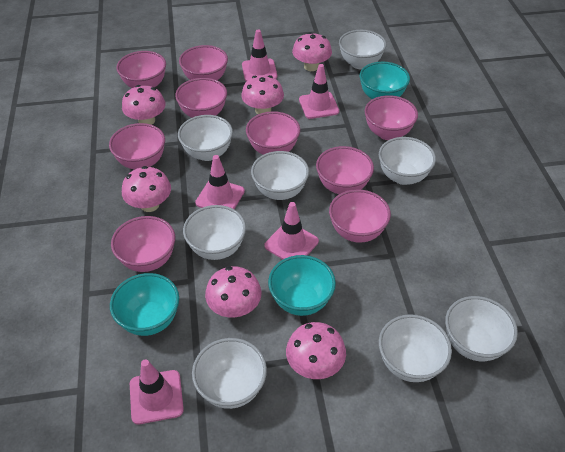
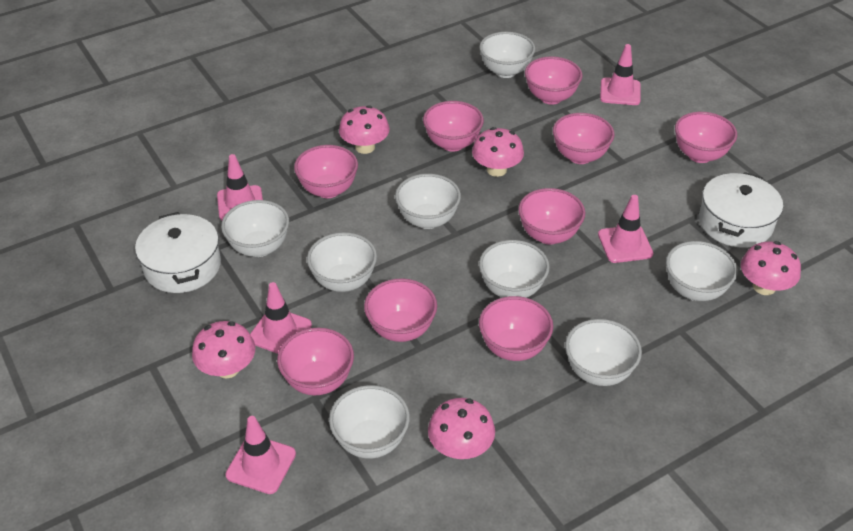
pink mushroom: 6 -> 5
turquoise bowl: 3 -> 0
white pot: 0 -> 2

